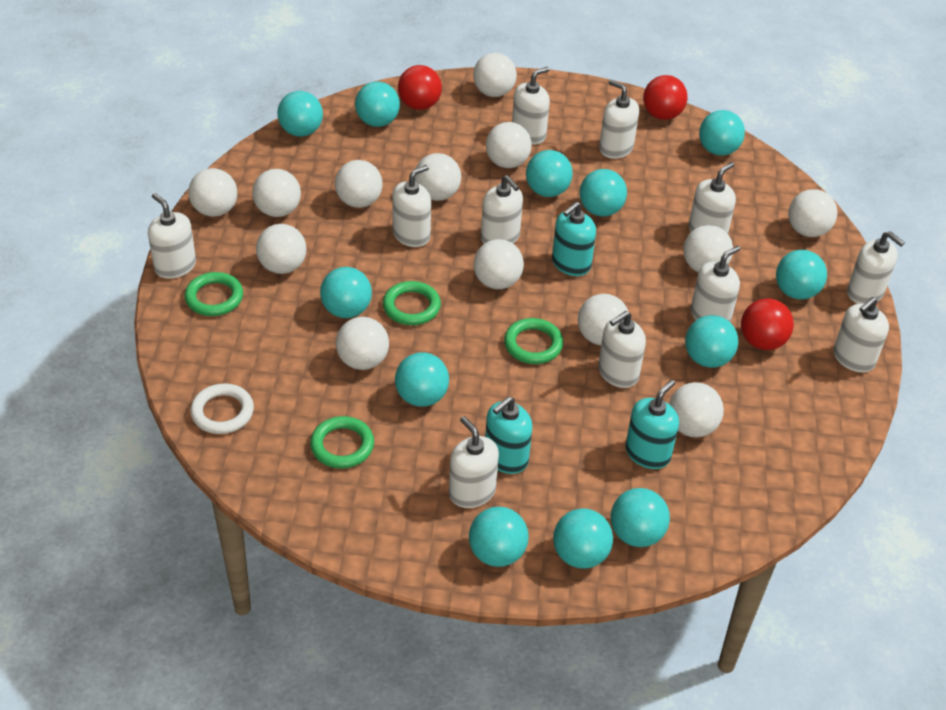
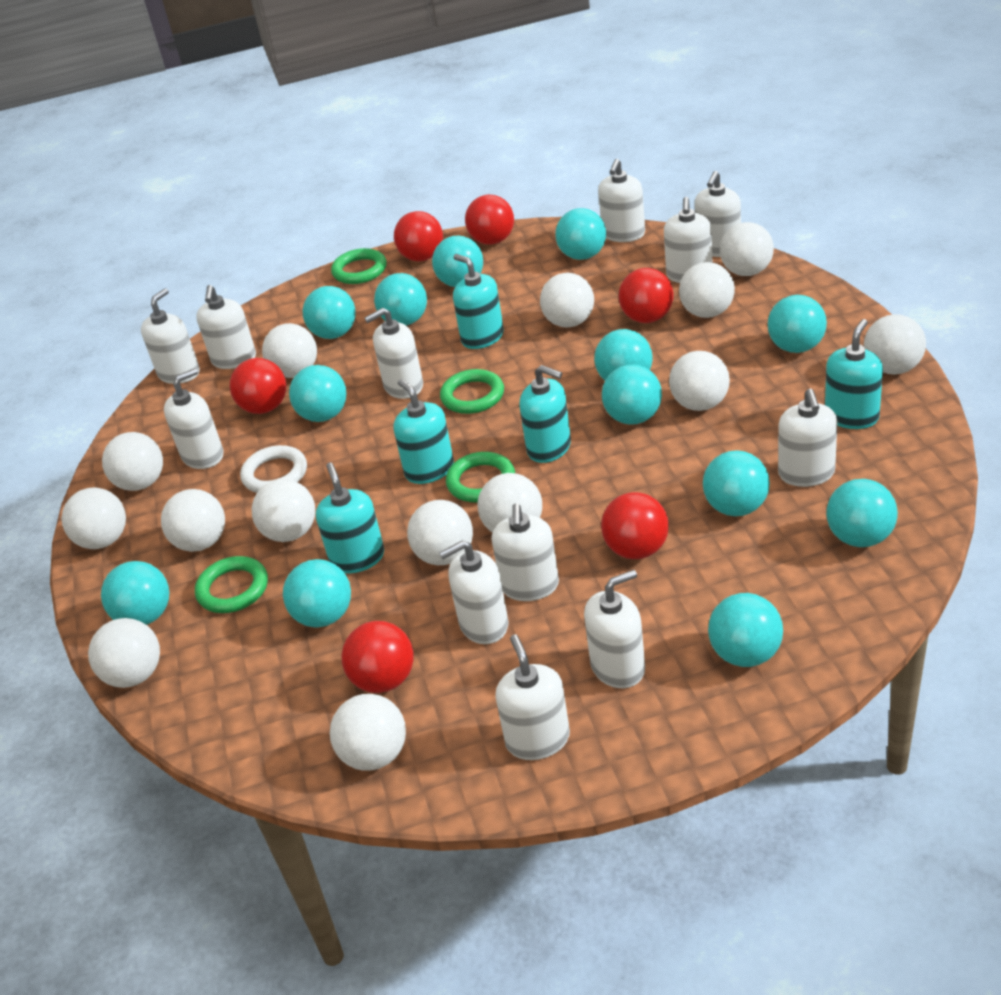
red ball: 3 -> 6
turquoise ball: 12 -> 13
turquoise soap dispenser: 3 -> 5
white ball: 13 -> 14
white soap dispenser: 11 -> 12

